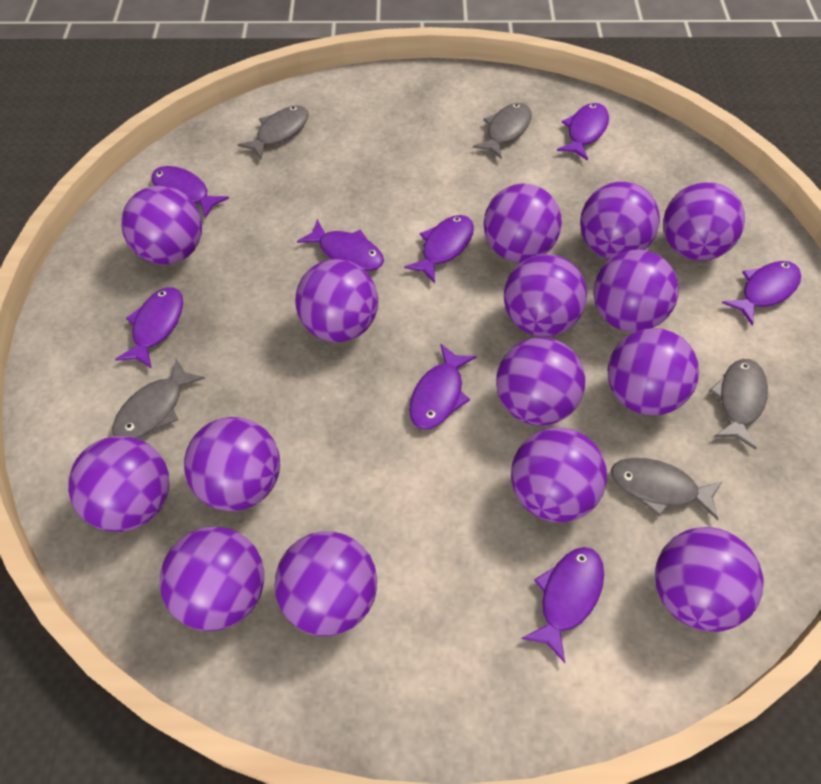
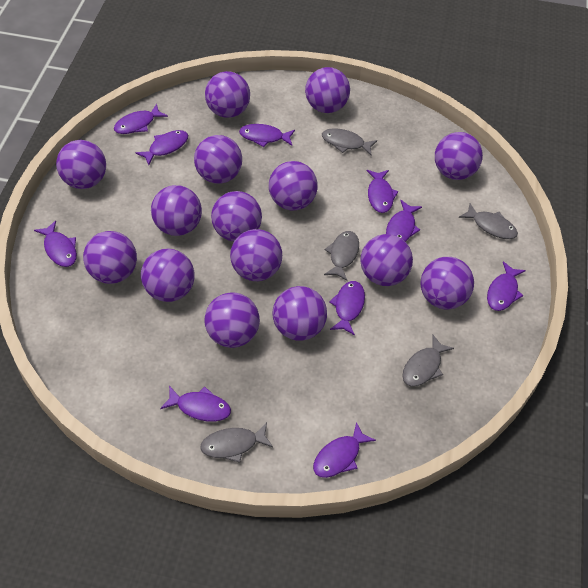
purple fish: 8 -> 10

